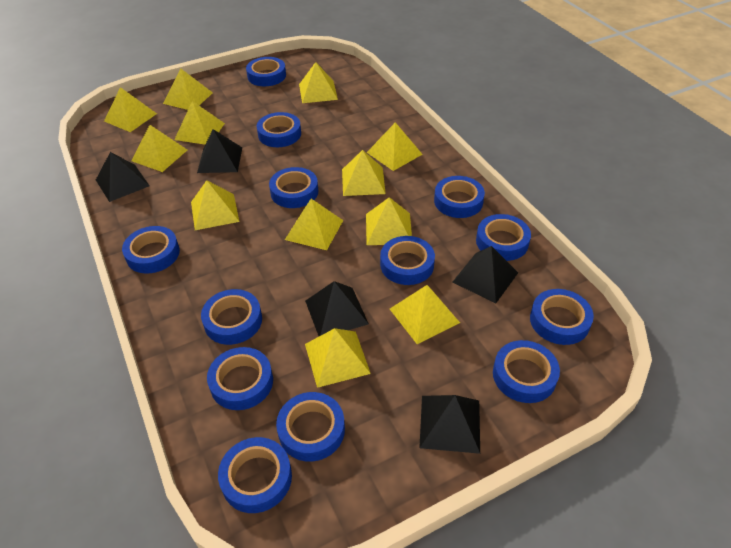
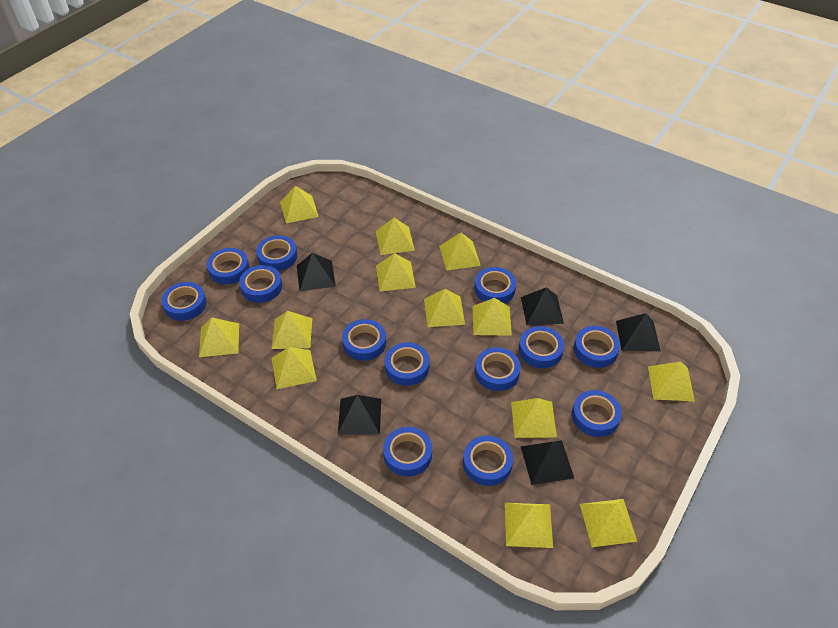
yellow pyramid: 12 -> 13

